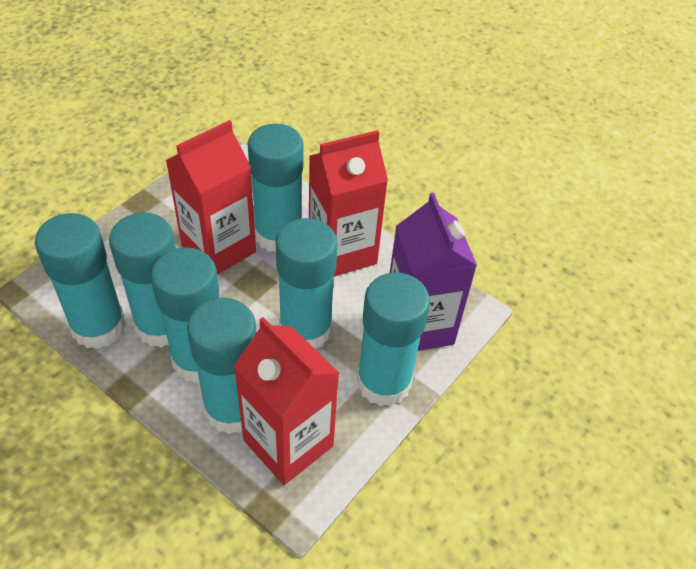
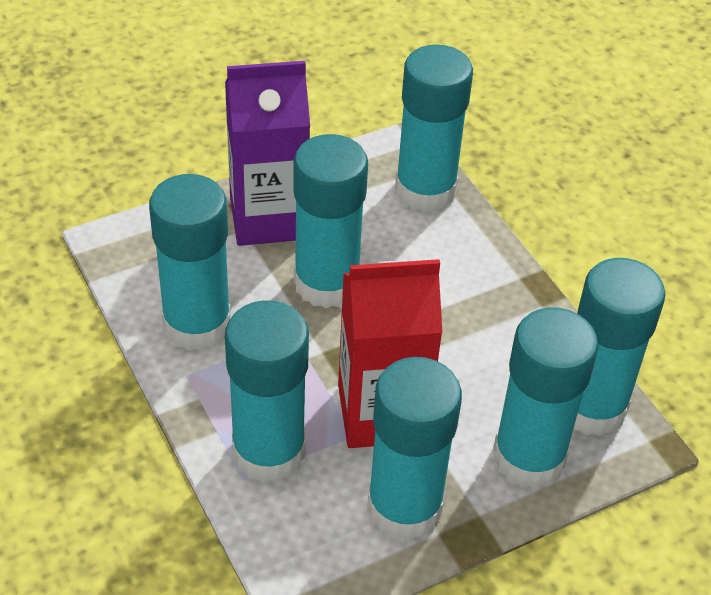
red carton: 3 -> 1

